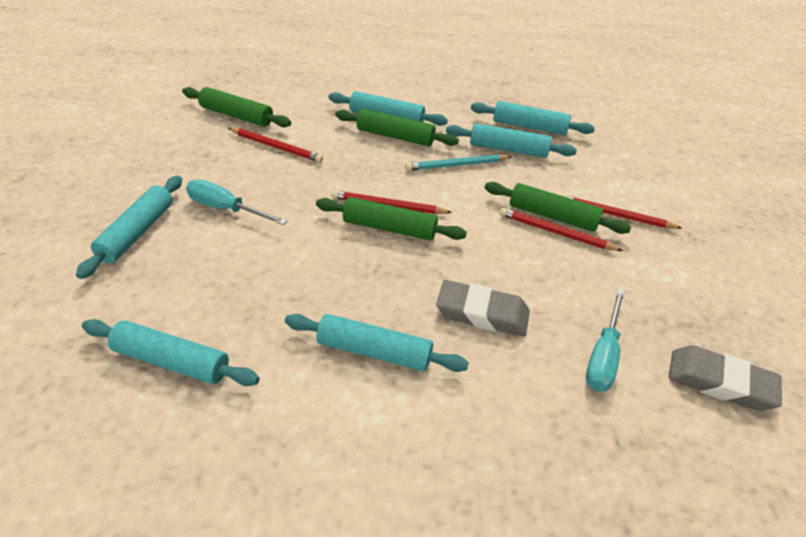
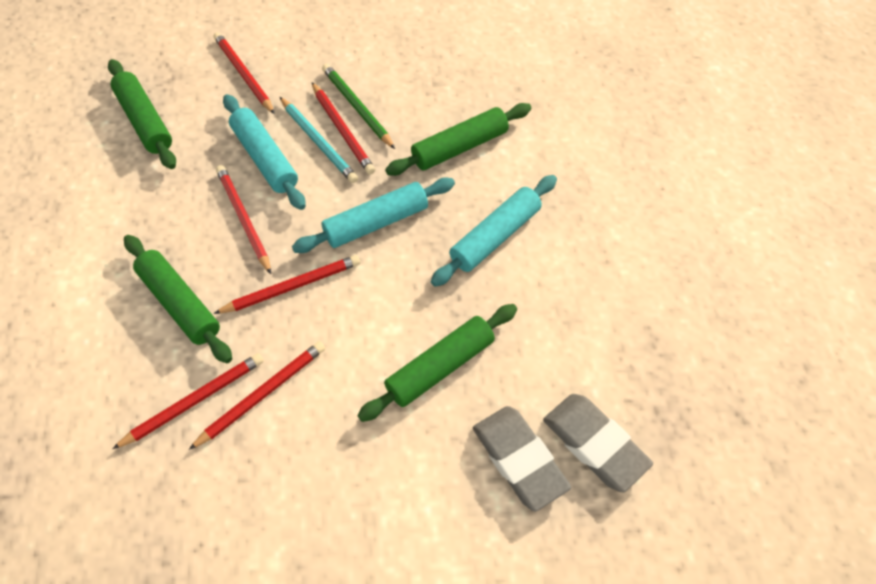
green pencil: 0 -> 1
red pencil: 4 -> 6
turquoise rolling pin: 6 -> 3
turquoise screwdriver: 2 -> 0

